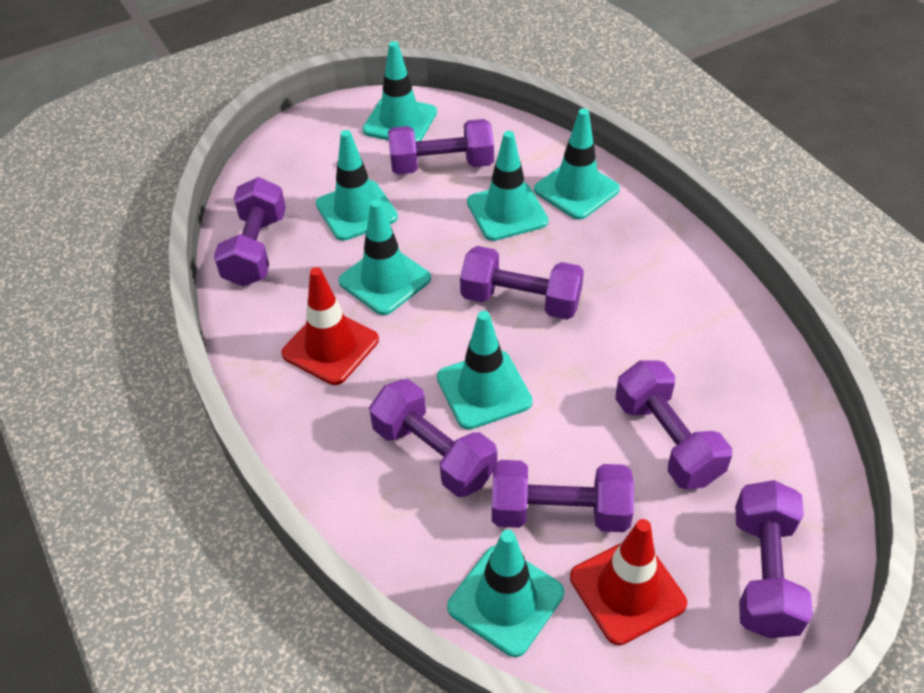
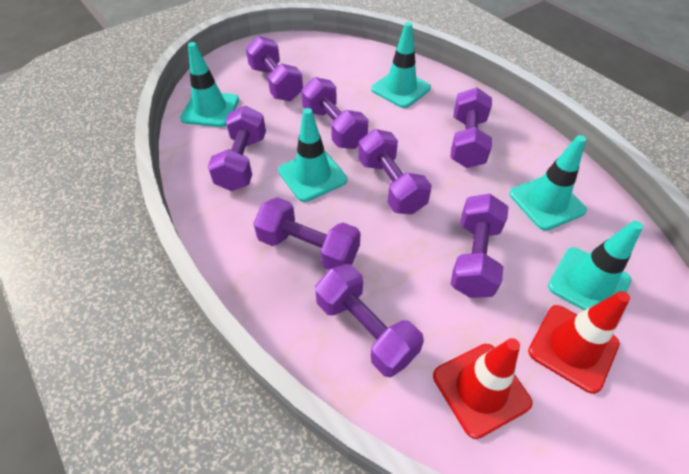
purple dumbbell: 7 -> 8
turquoise traffic cone: 7 -> 5

